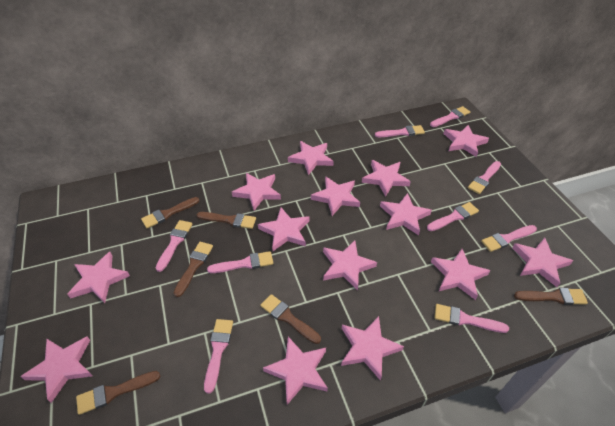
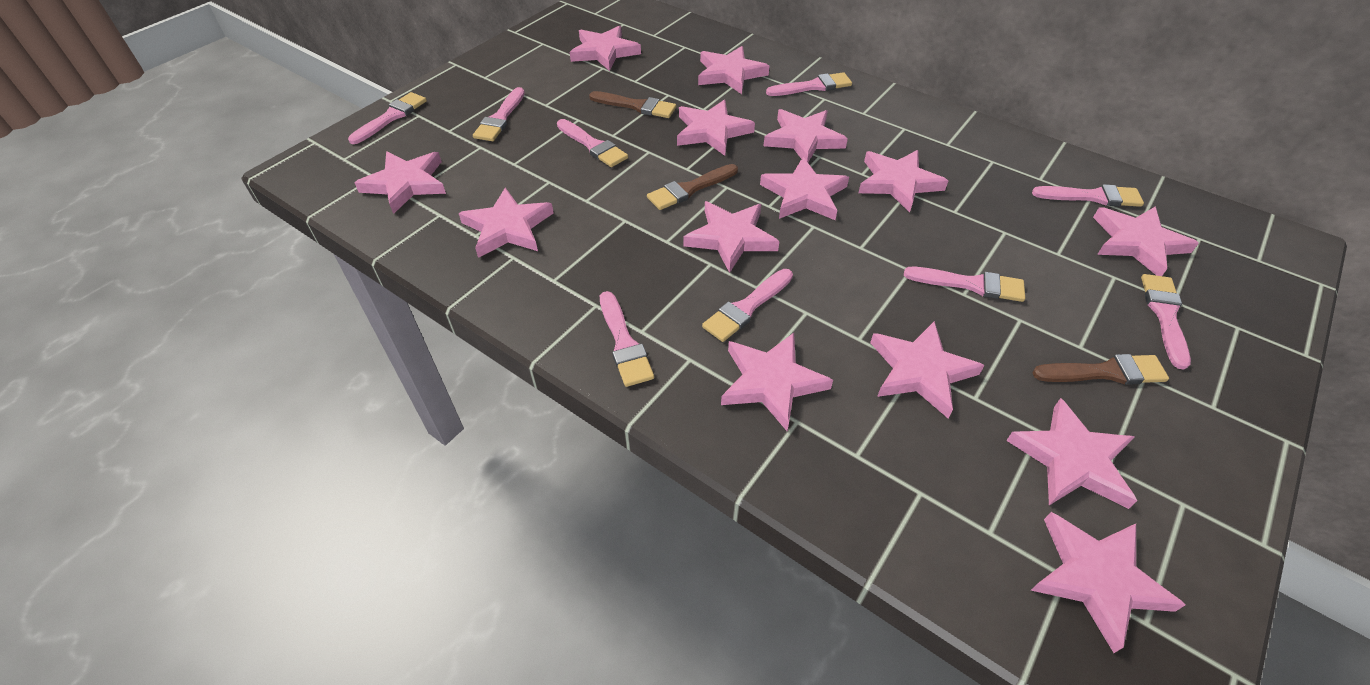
brown brush: 6 -> 3

